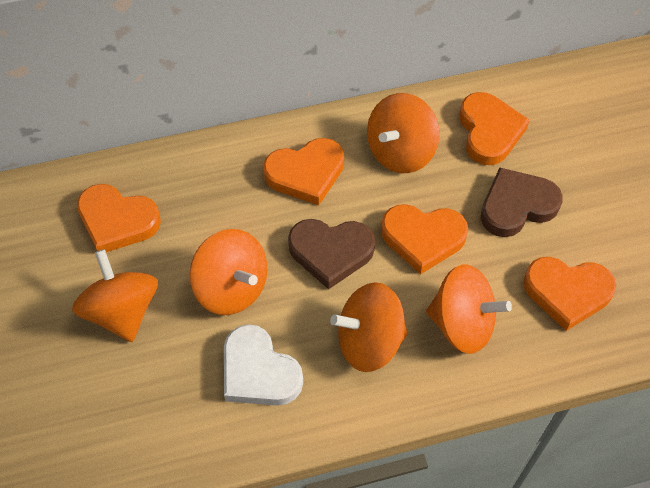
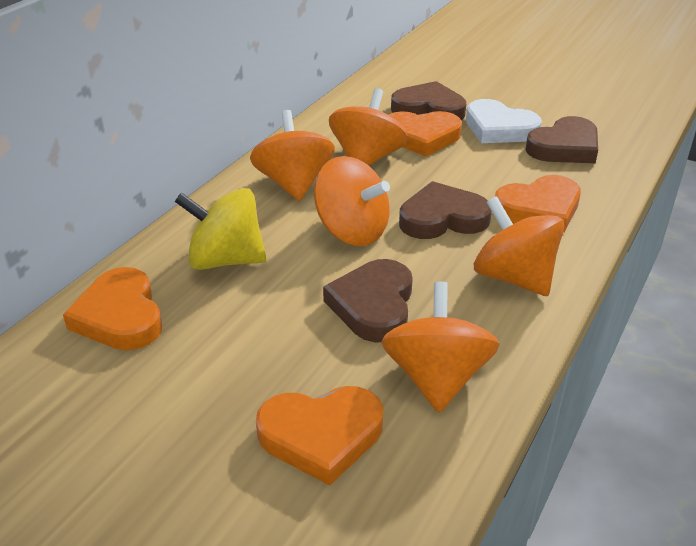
brown heart: 2 -> 4
orange heart: 5 -> 4
yellow spinning top: 0 -> 1

